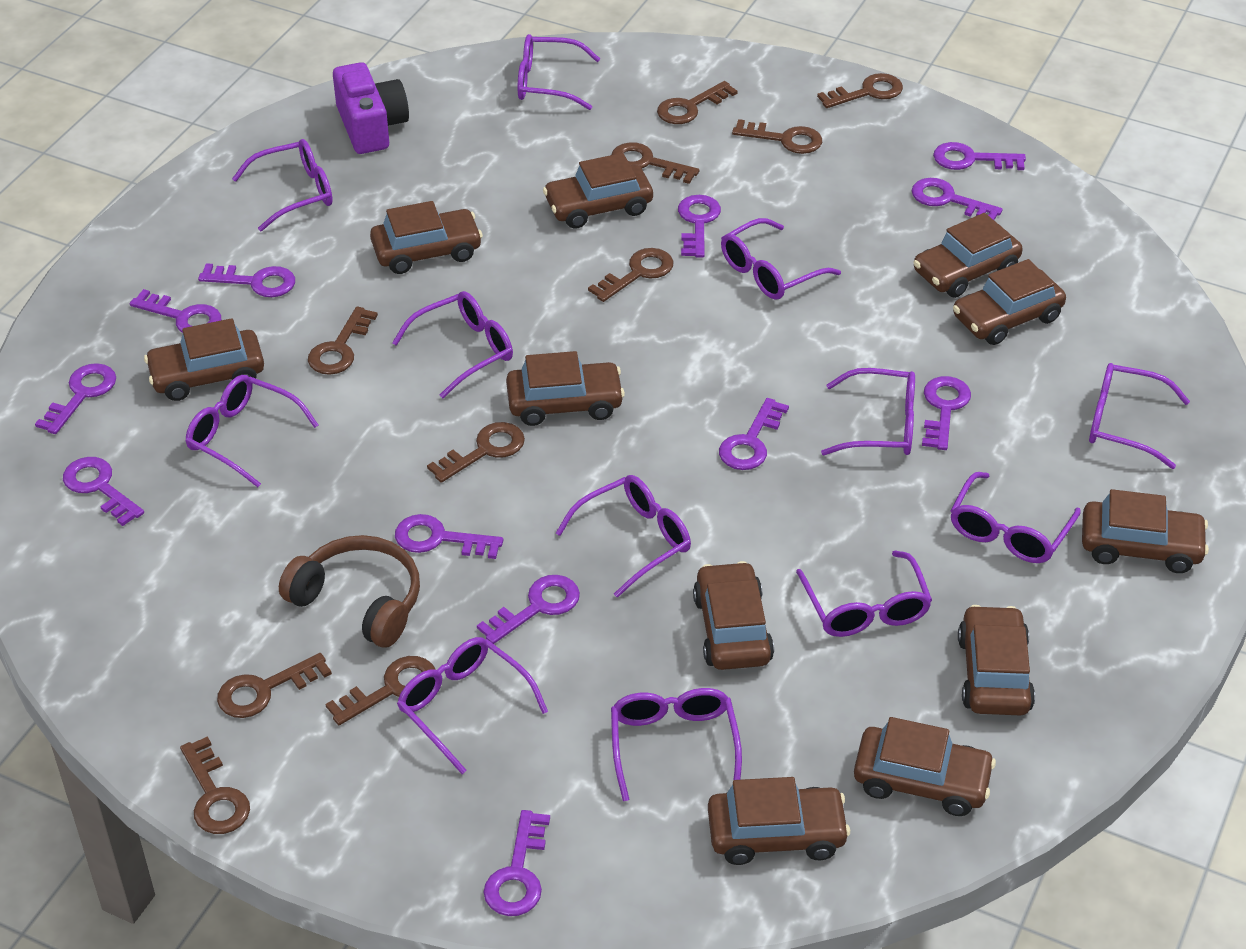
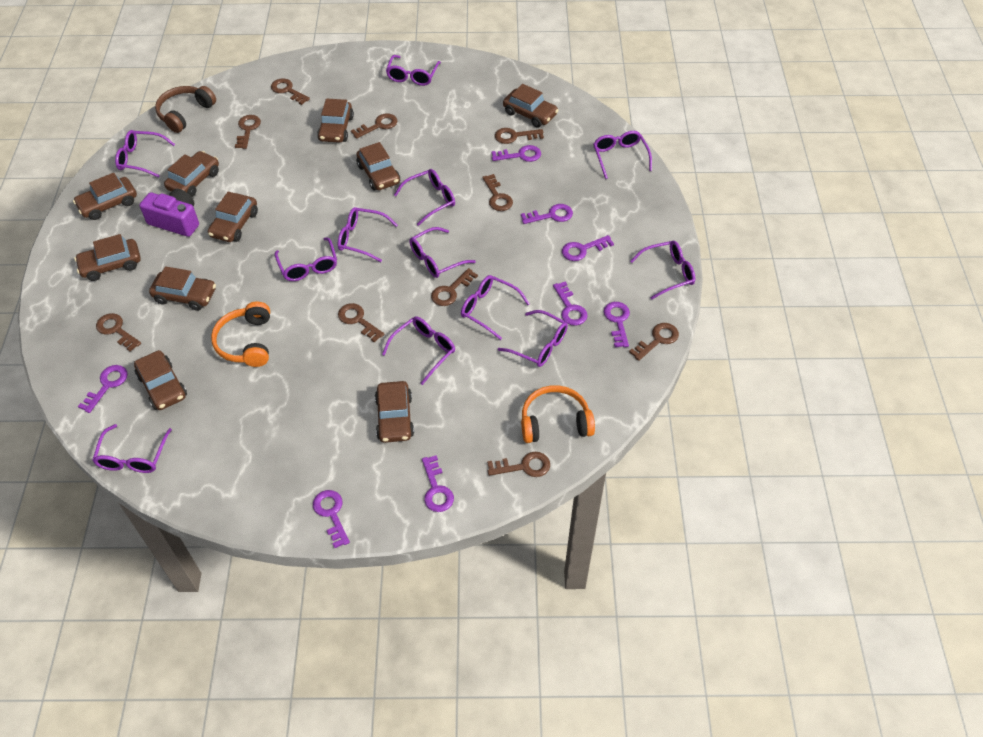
brown car: 11 -> 10
orange headphones: 0 -> 2
purple key: 12 -> 8

